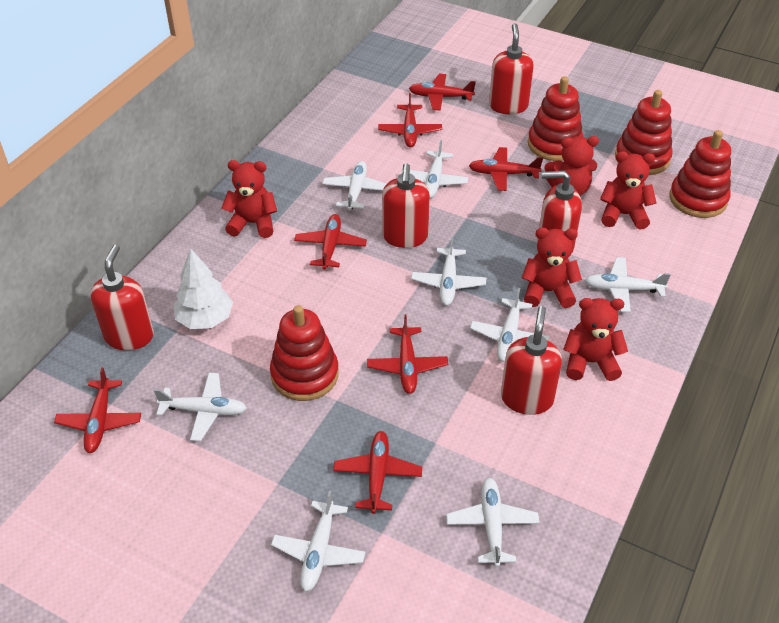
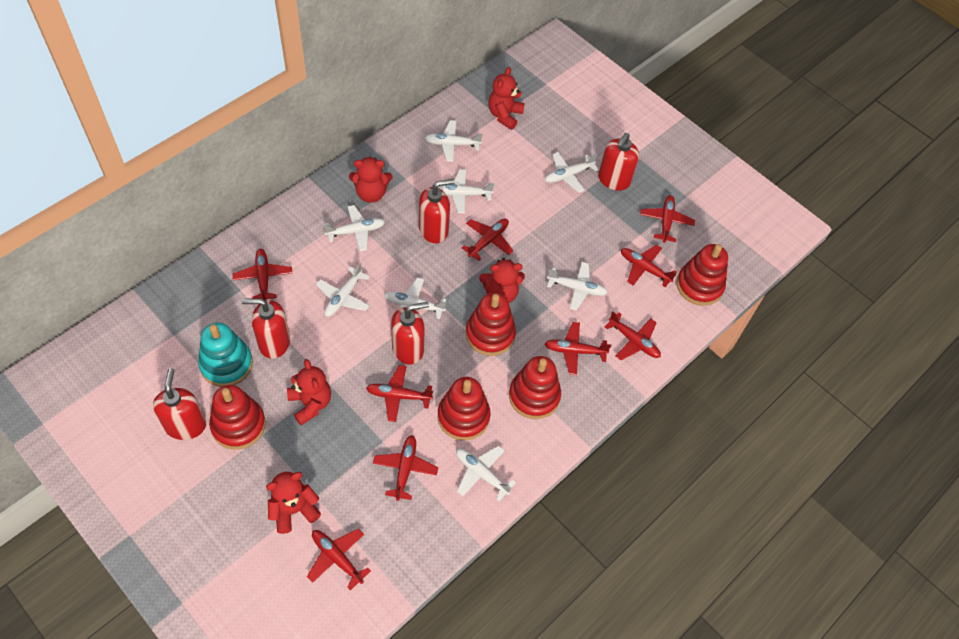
red plane: 7 -> 9
red stacking toy: 4 -> 5
turquoise stacking toy: 0 -> 1
white tree: 1 -> 0

